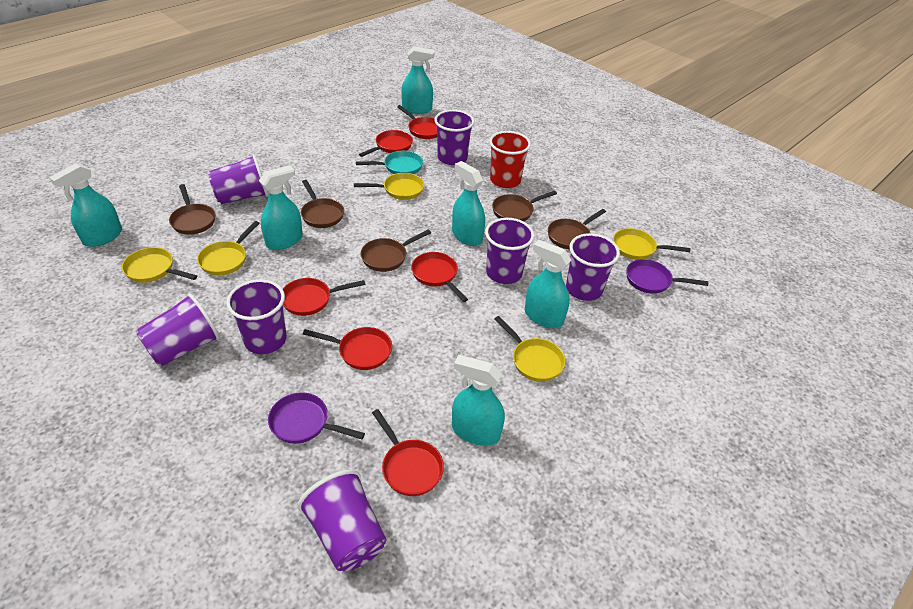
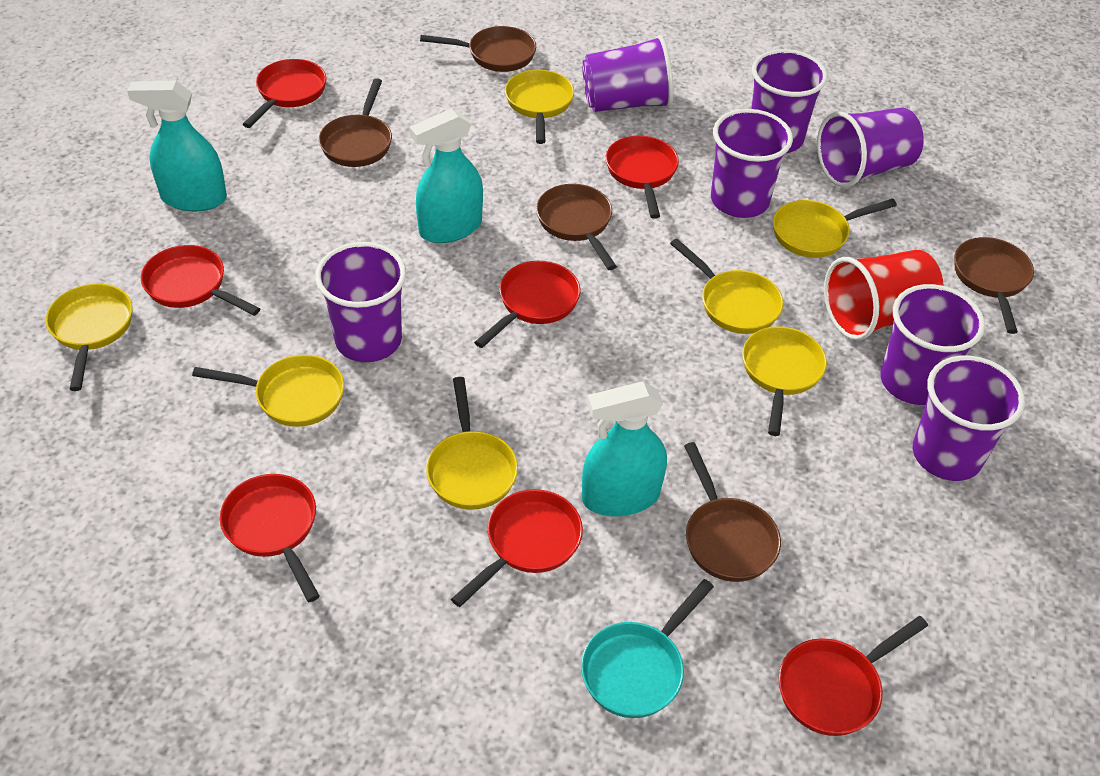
purple pan: 2 -> 0
red pan: 6 -> 7
turquoise spray bottle: 6 -> 3
yellow pan: 5 -> 7

